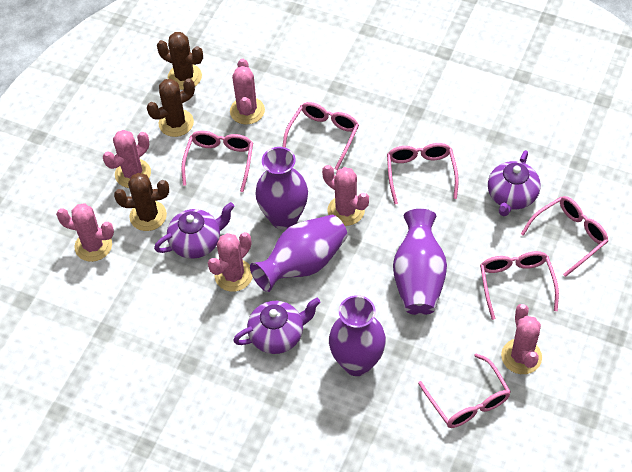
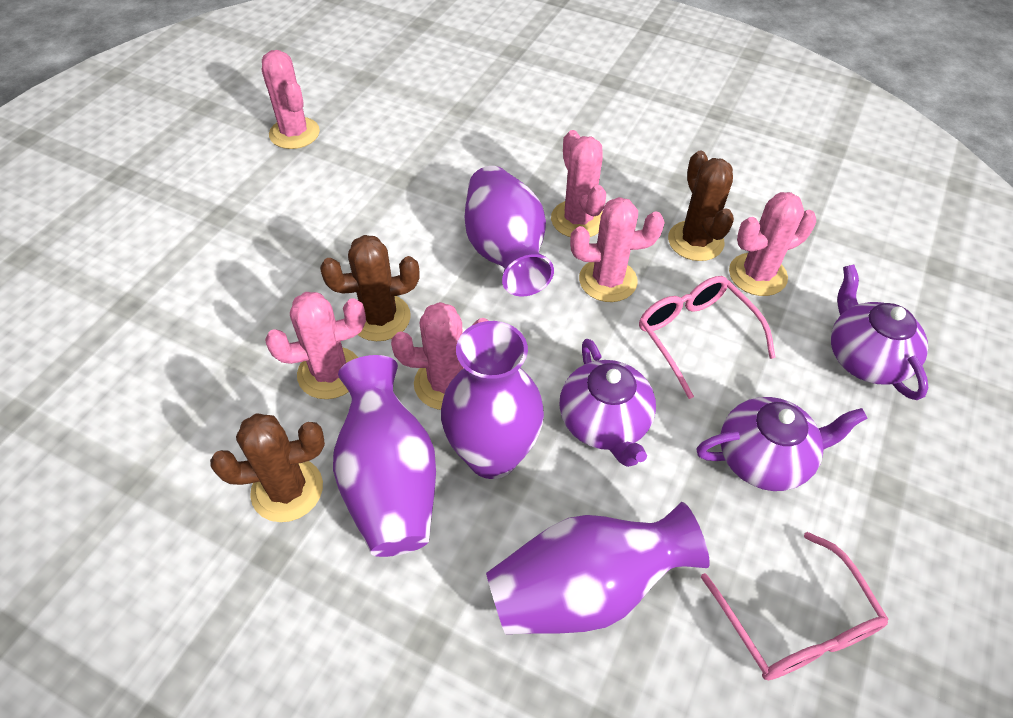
pink glasses: 6 -> 2

